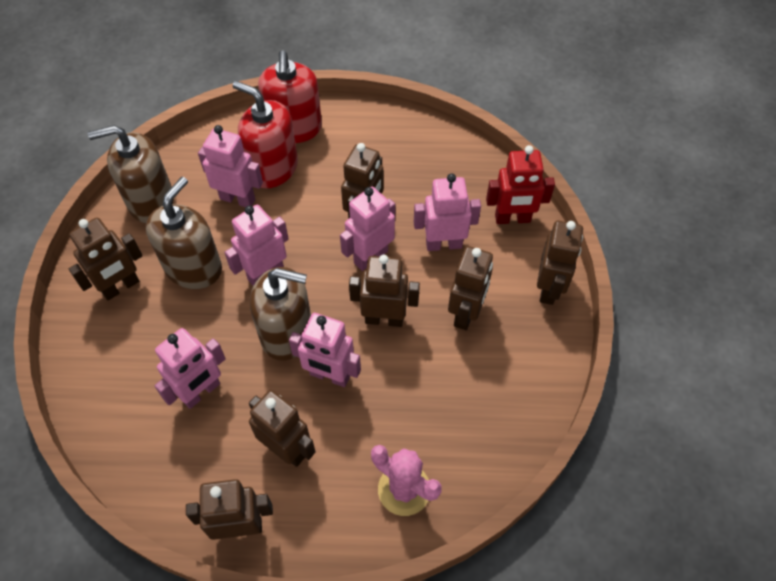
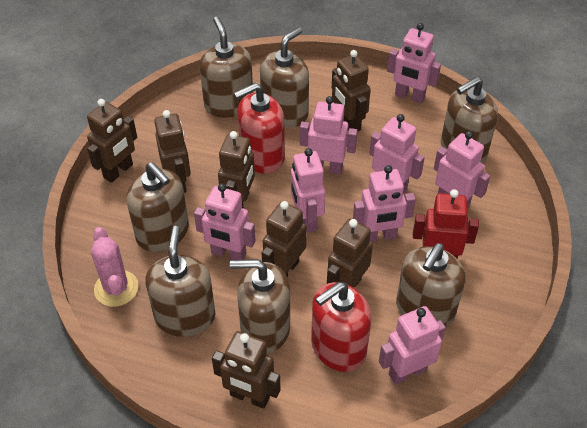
brown soap dispenser: 3 -> 7
pink robot: 6 -> 8

